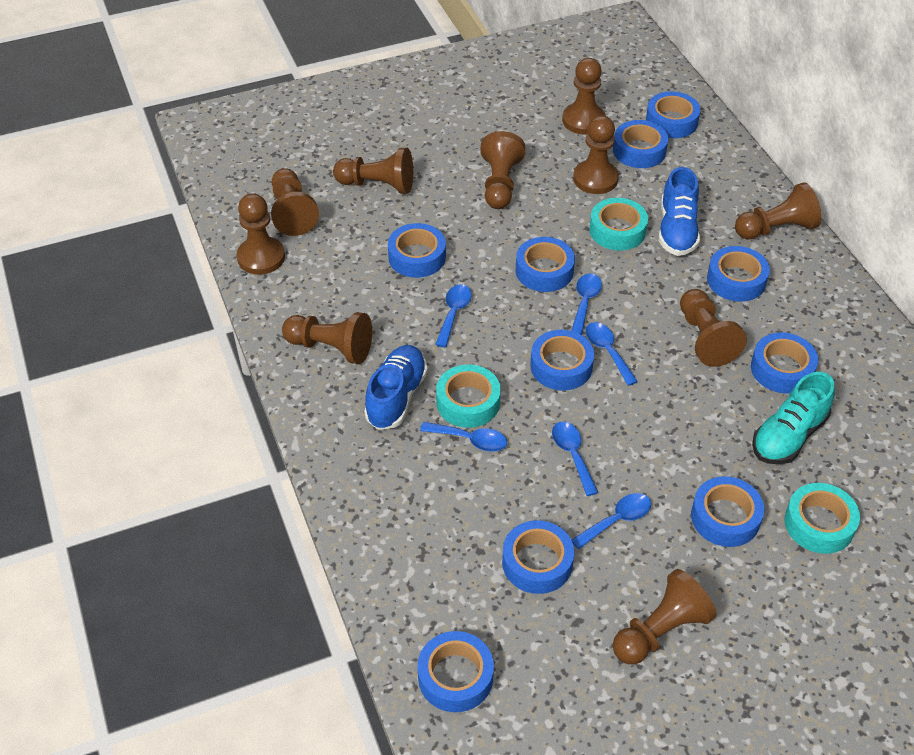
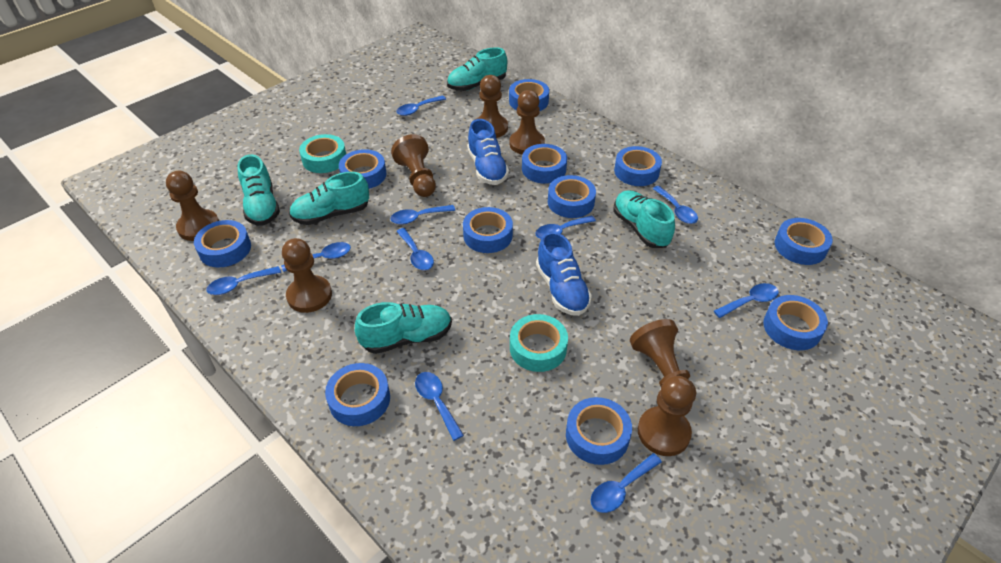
blue spoon: 6 -> 10
blue tape: 10 -> 11
brown pawn: 10 -> 7
turquoise shoe: 1 -> 5
turquoise tape: 3 -> 2

